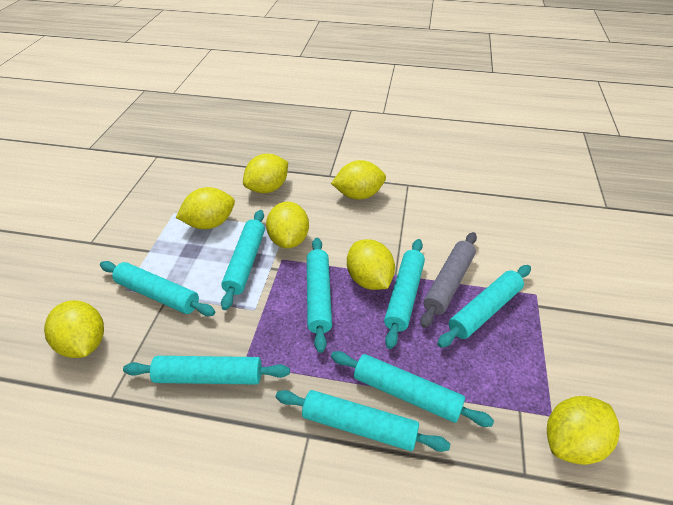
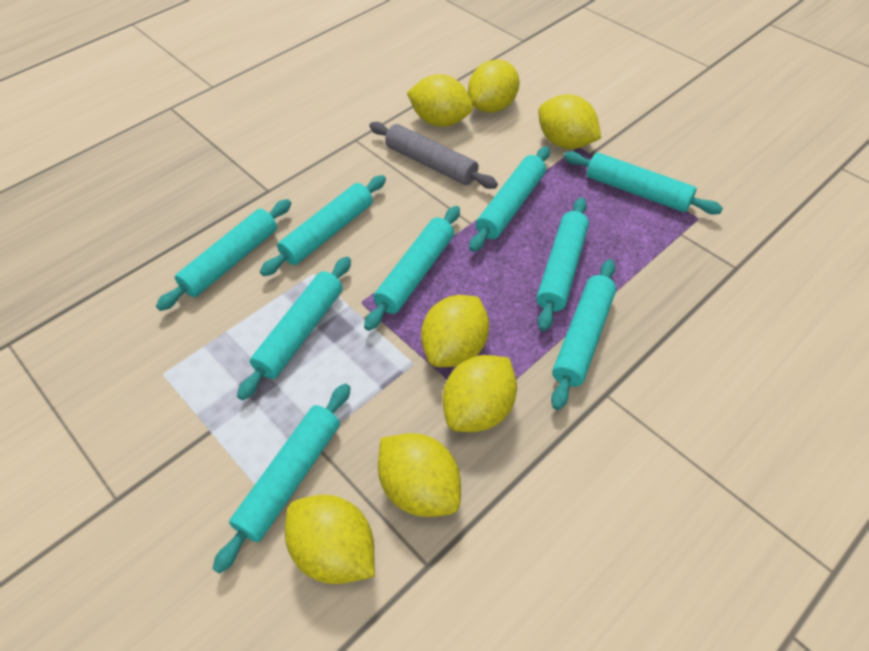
turquoise rolling pin: 8 -> 9

